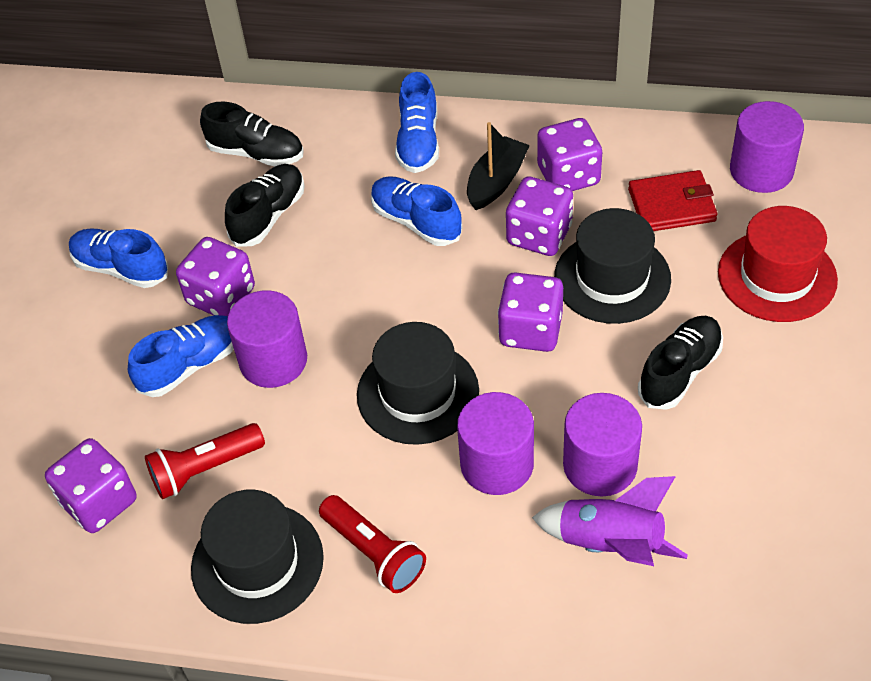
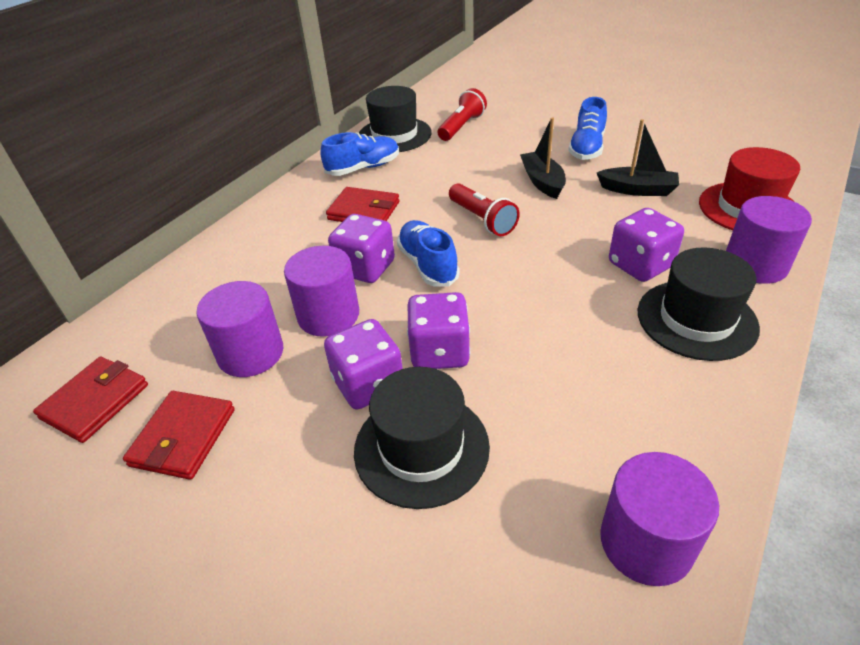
black boat: 1 -> 2
black shoe: 3 -> 0
blue shoe: 4 -> 3
purple dice: 5 -> 4
purple rocket: 1 -> 0
red wallet: 1 -> 3

